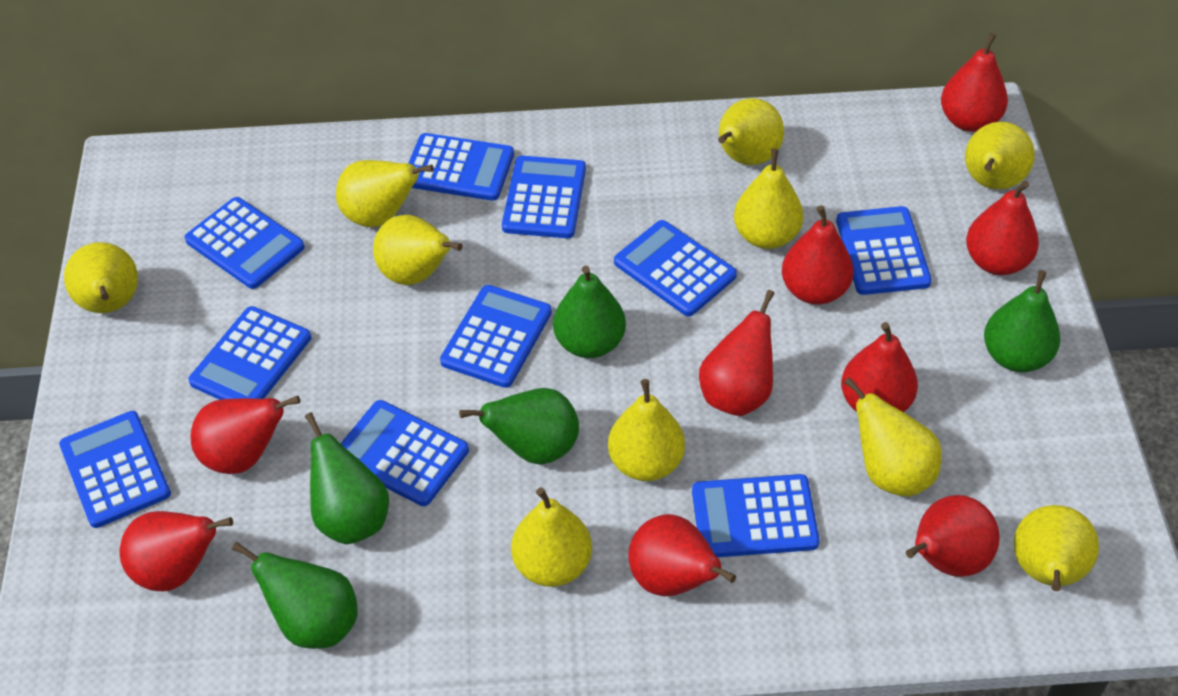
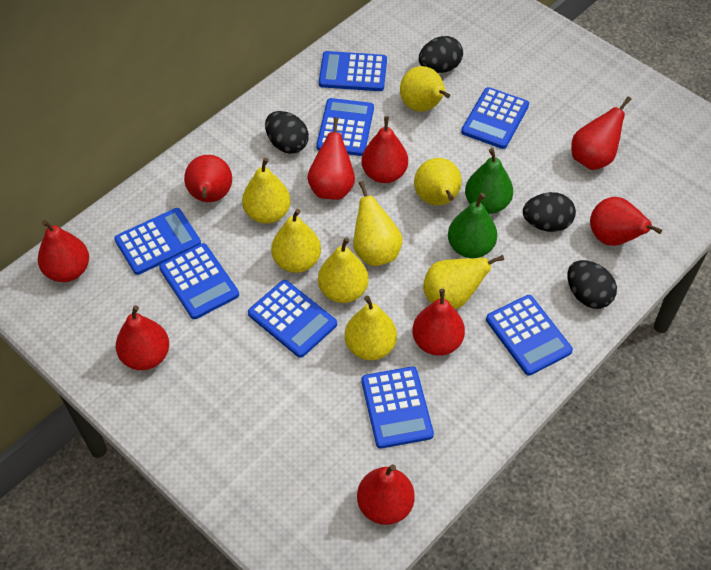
black egg: 0 -> 4
blue calculator: 10 -> 8
green pear: 5 -> 2
yellow pear: 10 -> 8

